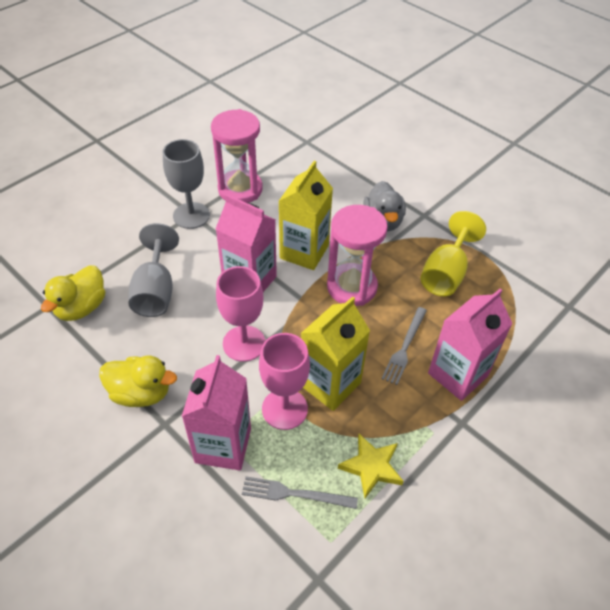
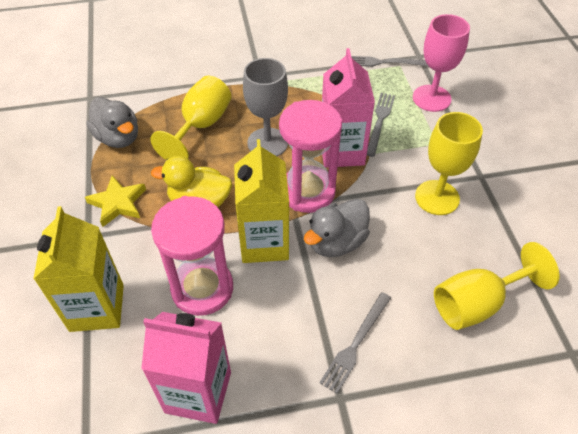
grey duck: 1 -> 2
grey fork: 2 -> 3
grey goblet: 2 -> 1
pink carton: 3 -> 2
pink goblet: 2 -> 1
yellow duck: 2 -> 1
yellow goblet: 1 -> 3

